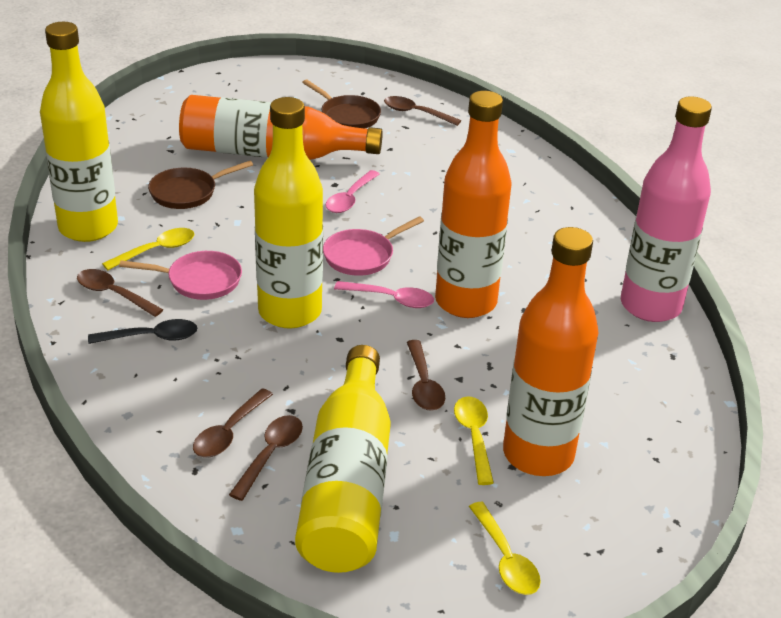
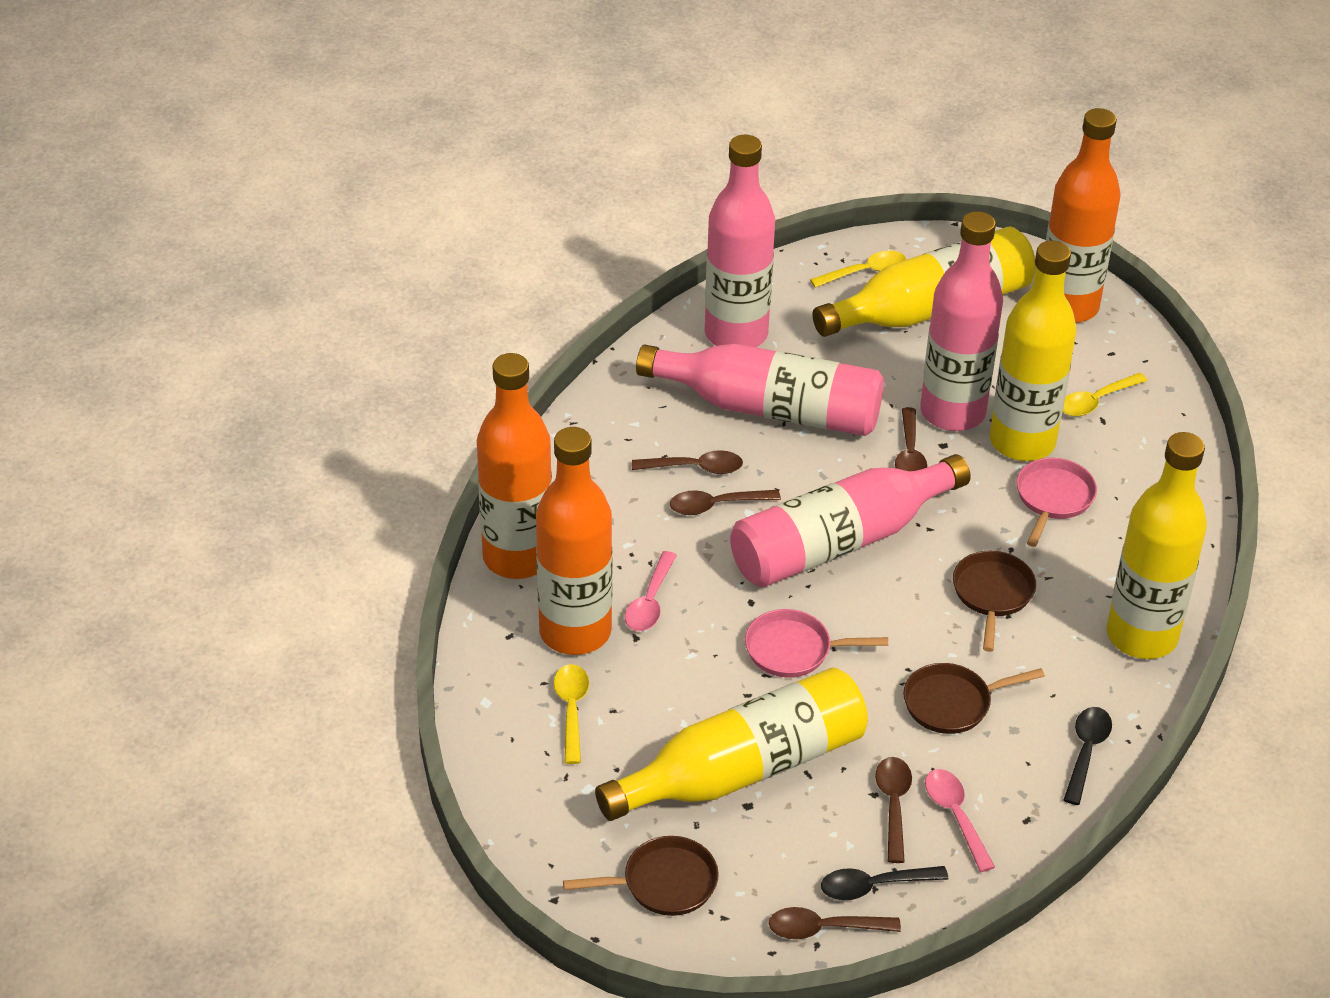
black spoon: 1 -> 2
brown pan: 2 -> 3
pink bottle: 1 -> 4
yellow bottle: 3 -> 4

